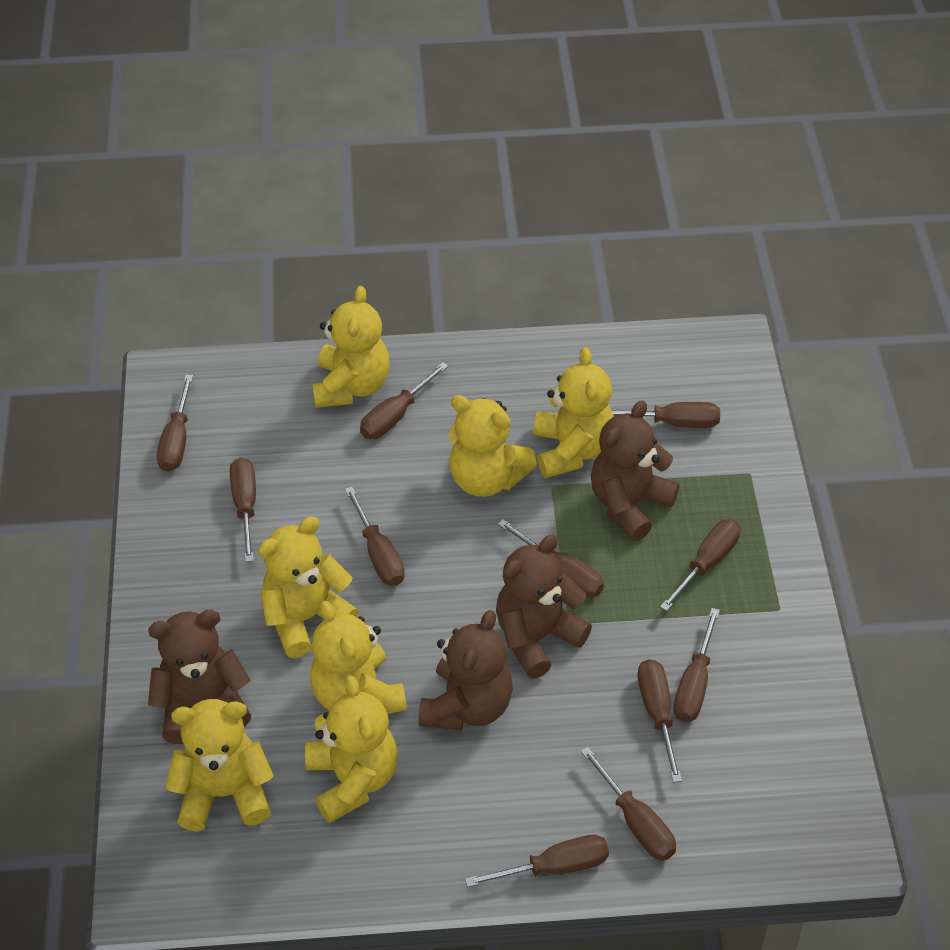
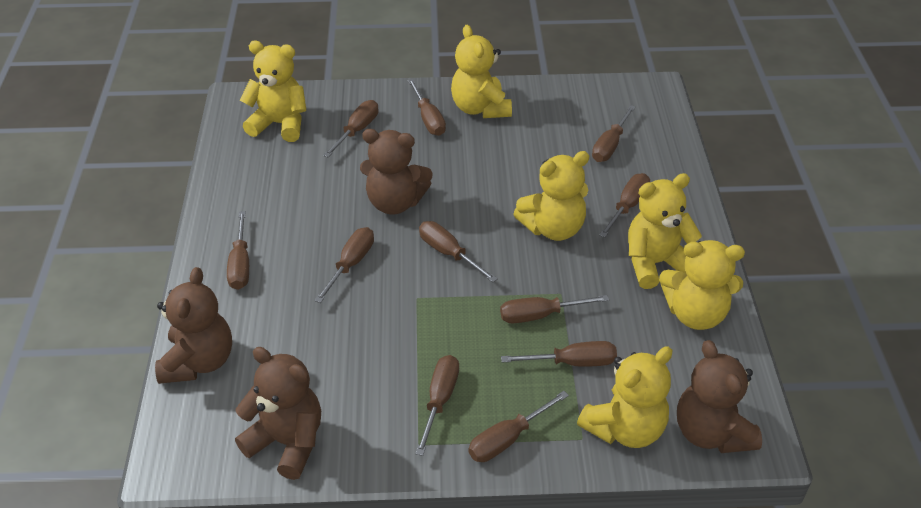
yellow teddy bear: 7 -> 6

